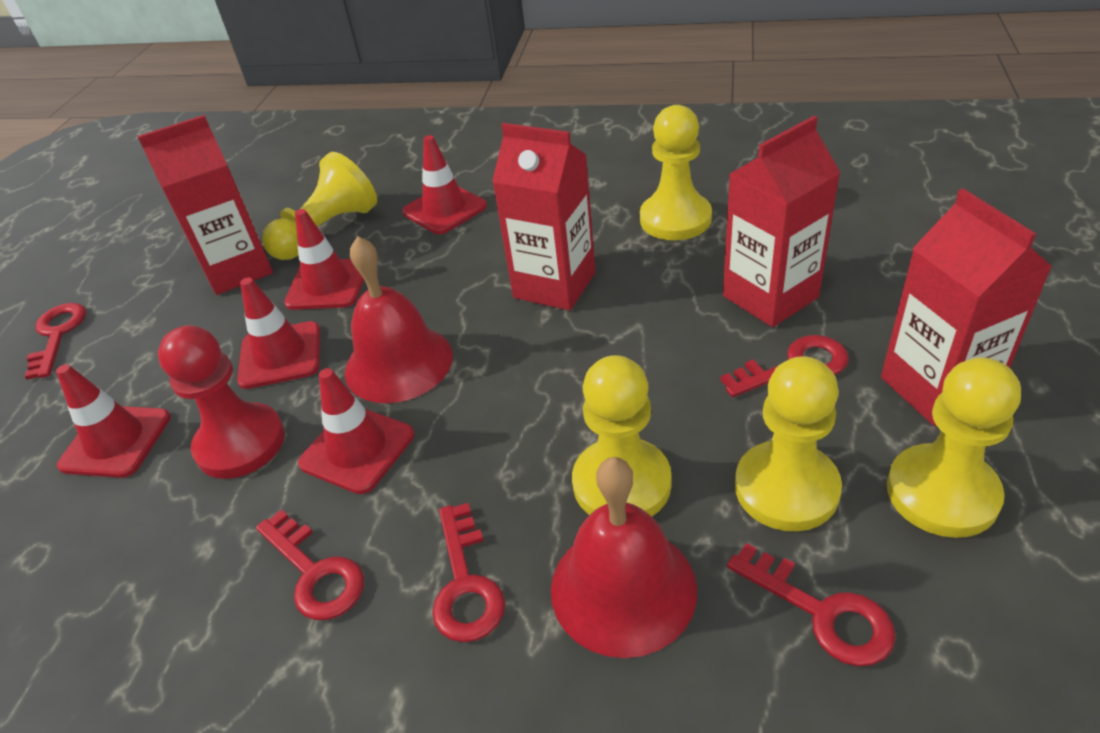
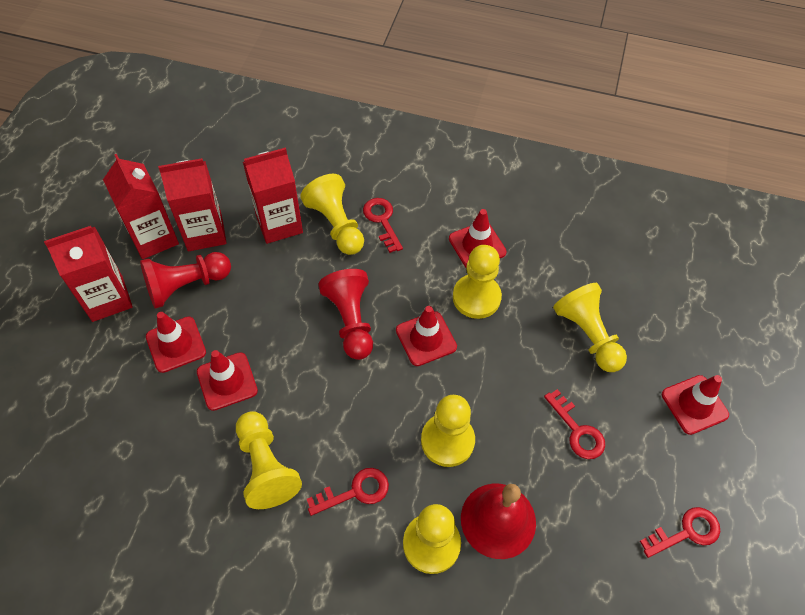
red bell: 2 -> 1
red key: 5 -> 4
red pawn: 1 -> 2
yellow pawn: 5 -> 6

